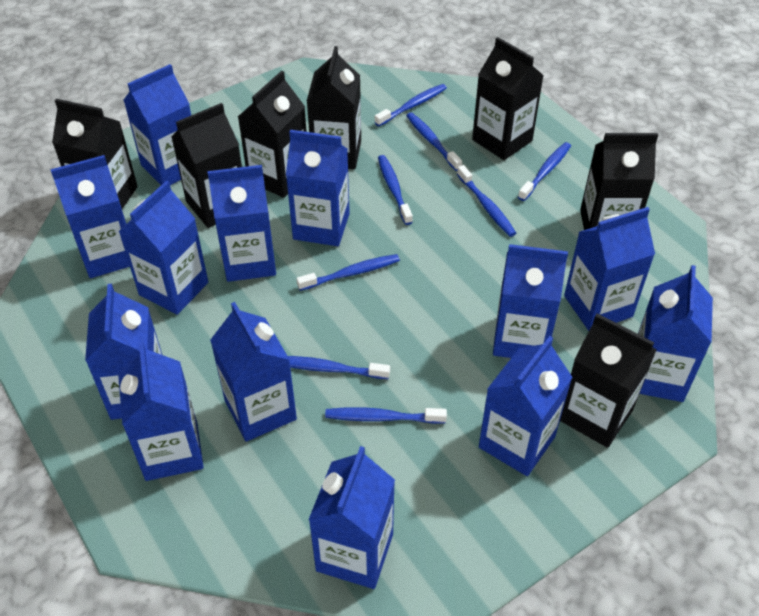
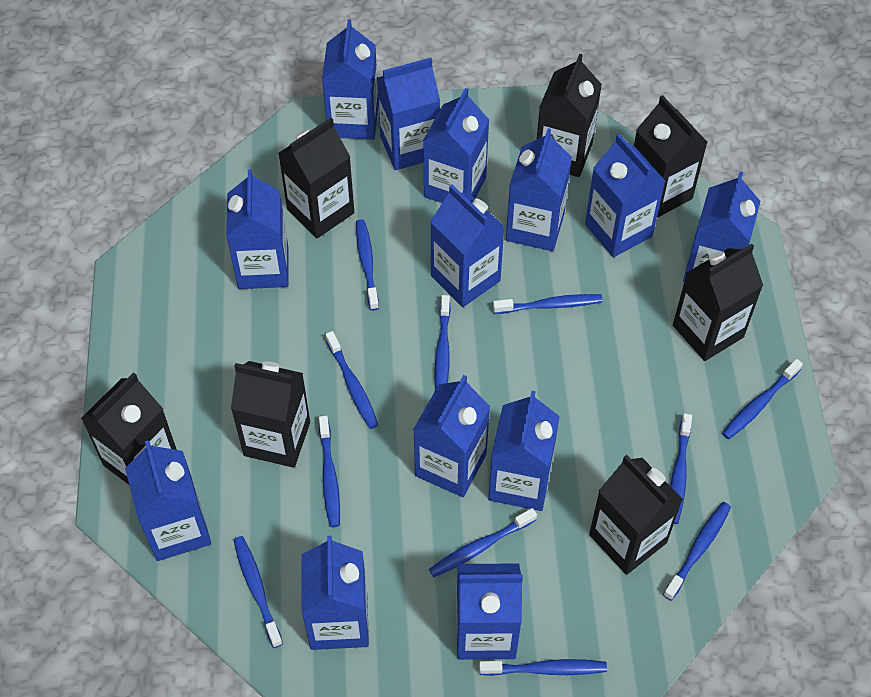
blue toothbrush: 8 -> 11

